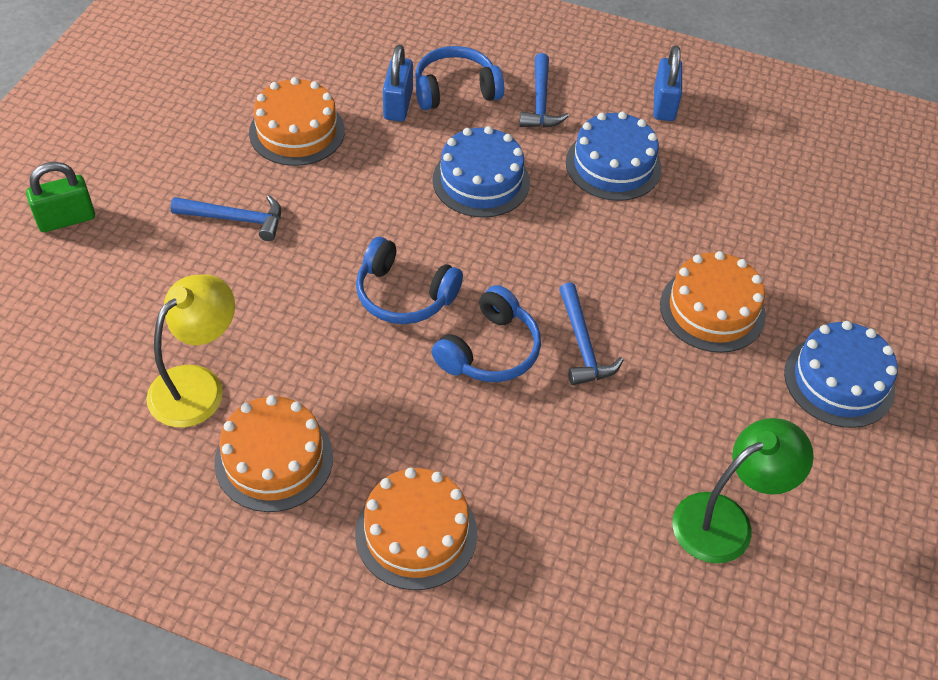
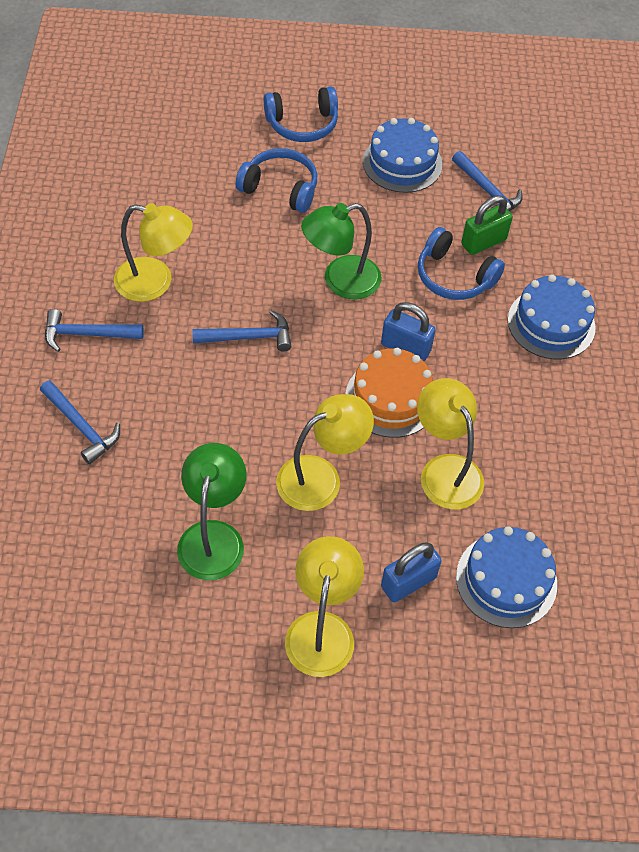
blue hammer: 3 -> 4
green lamp: 1 -> 2
orange cake: 4 -> 1
yellow lamp: 1 -> 4

